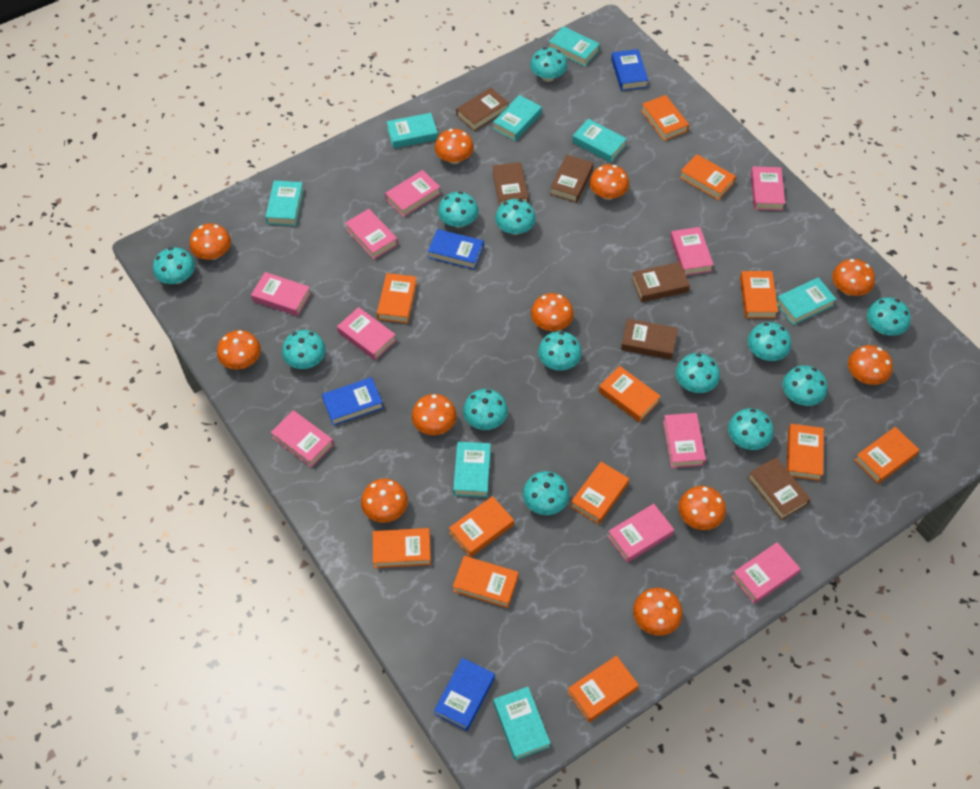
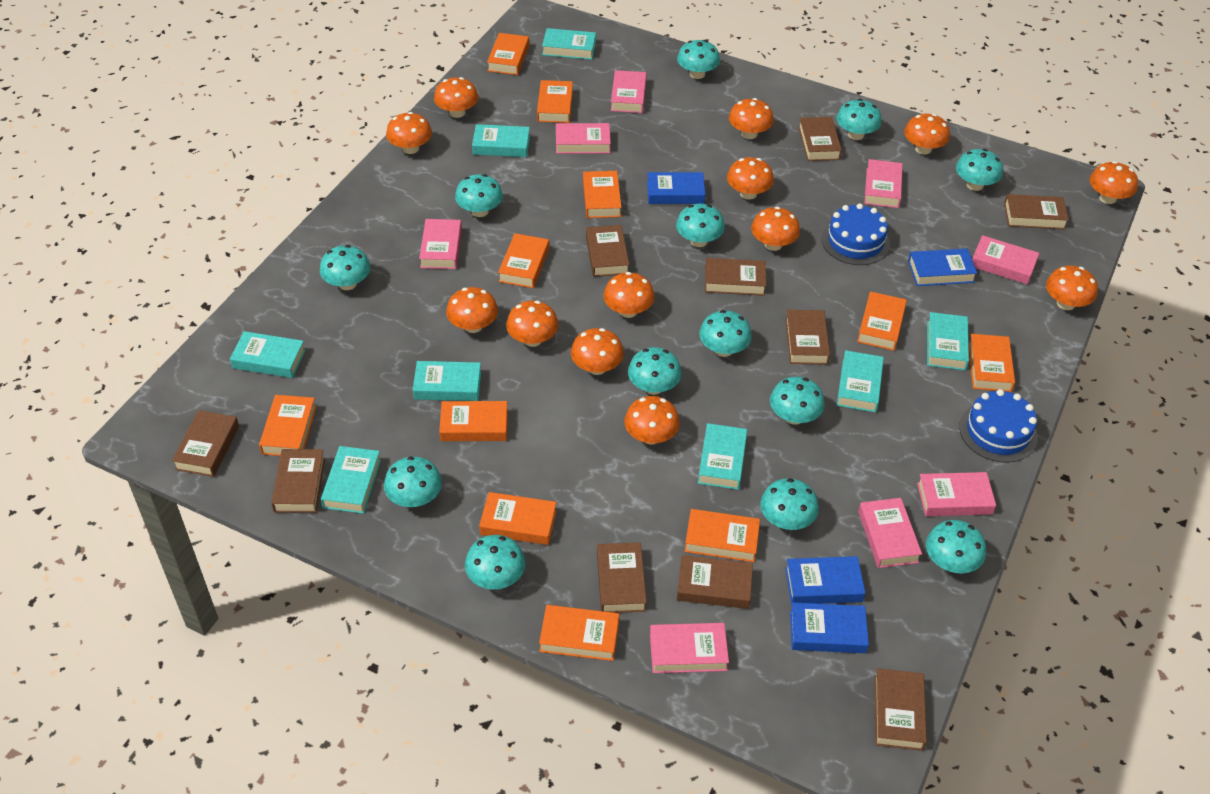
blue cake: 0 -> 2
brown book: 6 -> 10
orange book: 12 -> 11
orange mushroom: 11 -> 13
pink book: 10 -> 8

